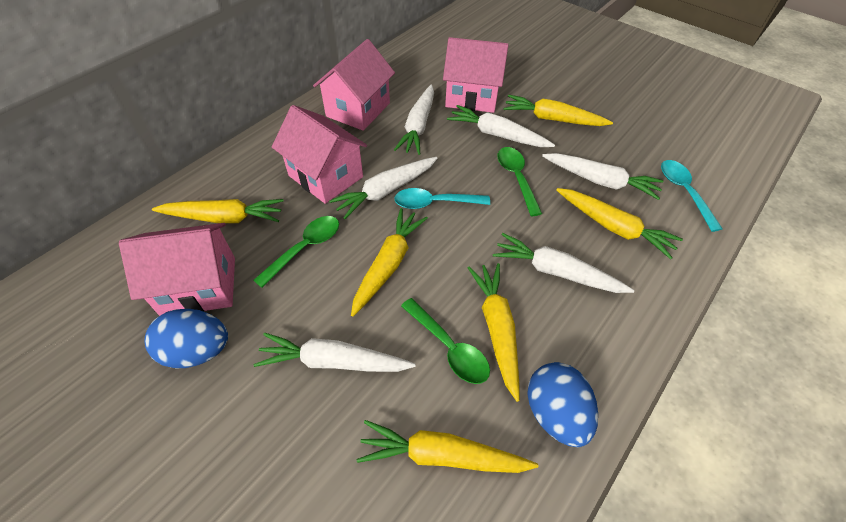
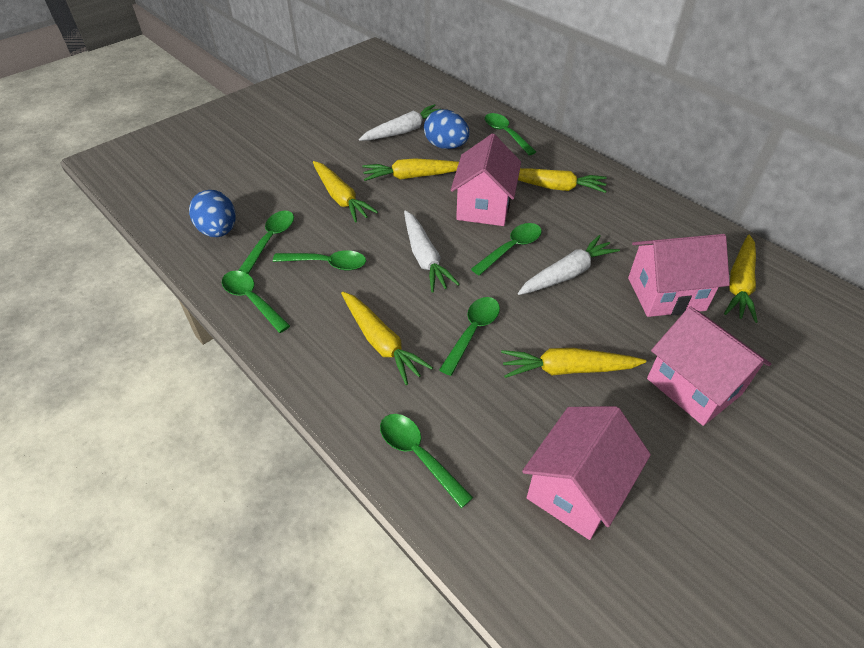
green spoon: 3 -> 7
turquoise spoon: 2 -> 0
white carrot: 6 -> 3

